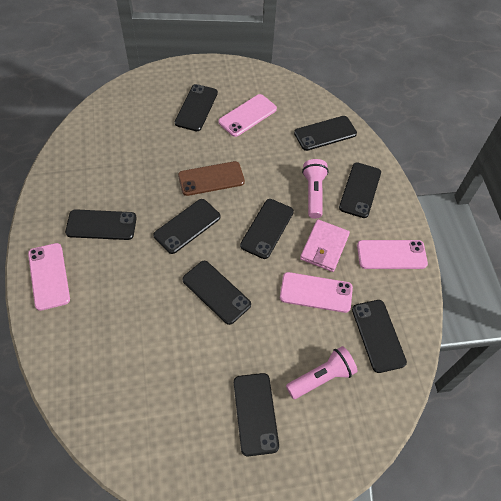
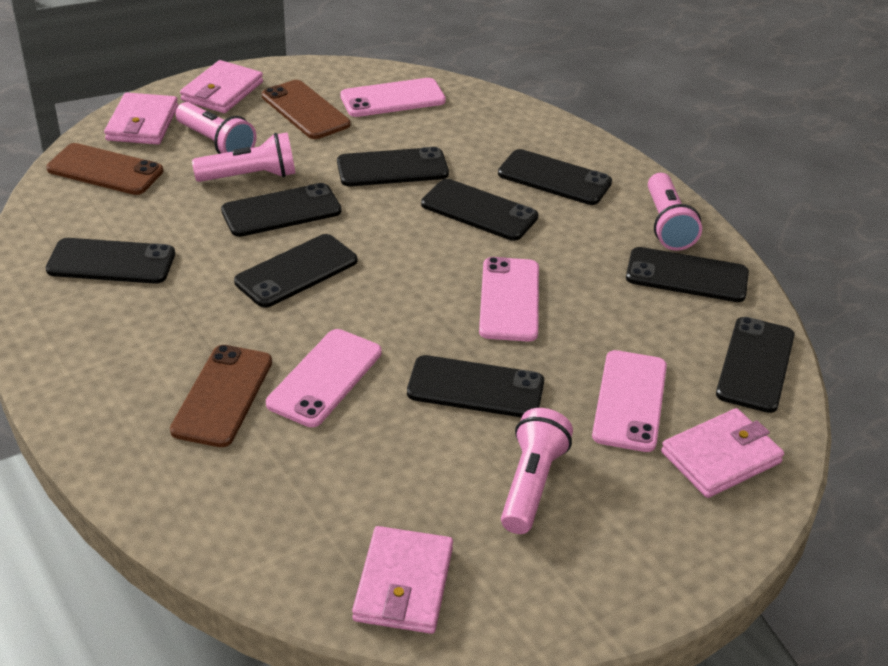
brown phone: 1 -> 3
pink flashlight: 2 -> 4
pink wallet: 1 -> 4

